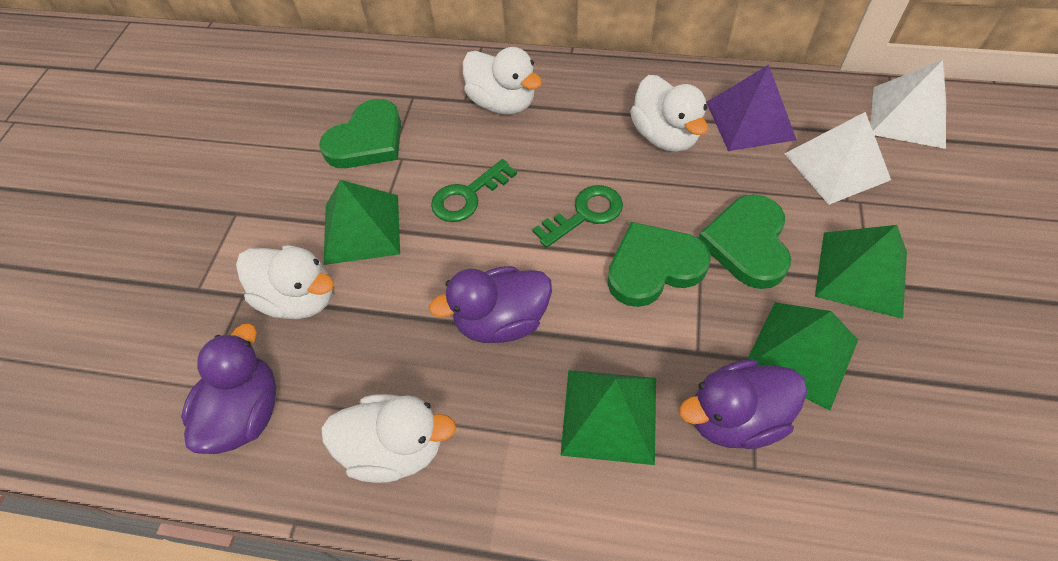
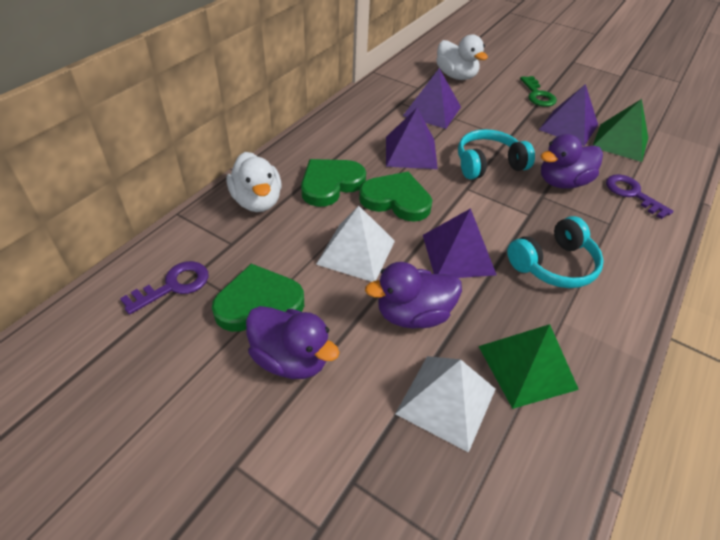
green key: 2 -> 1
green pyramid: 4 -> 2
purple key: 0 -> 2
purple pyramid: 1 -> 4
turquoise headphones: 0 -> 2
white duck: 4 -> 2

